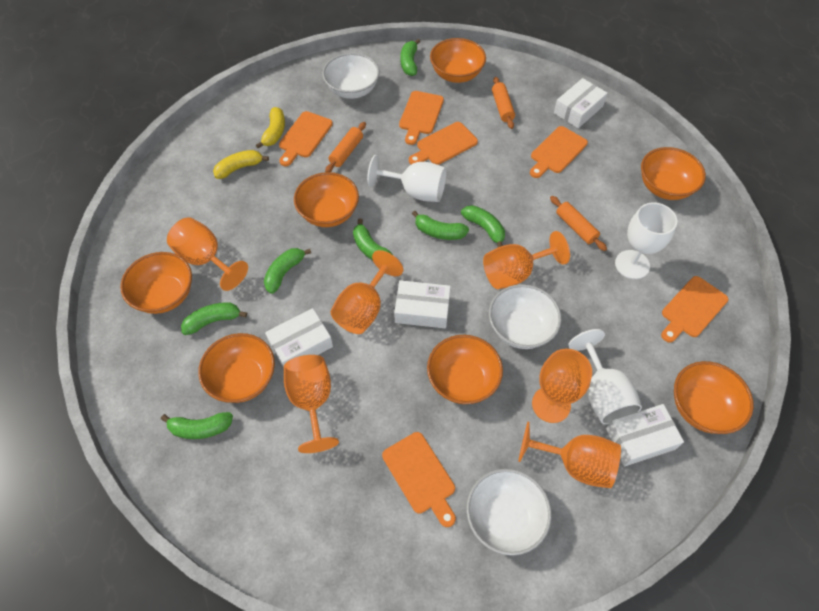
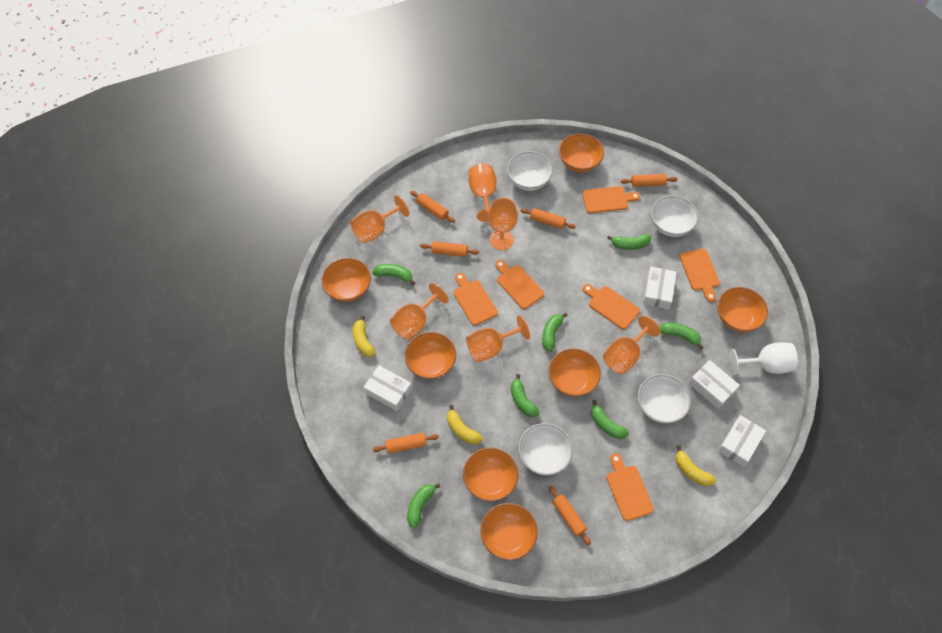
orange rolling pin: 3 -> 6
white bowl: 3 -> 4
white goblet: 3 -> 1
yellow banana: 2 -> 3

